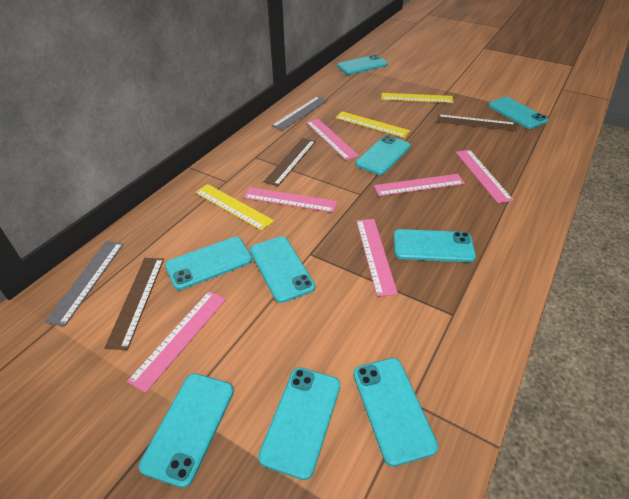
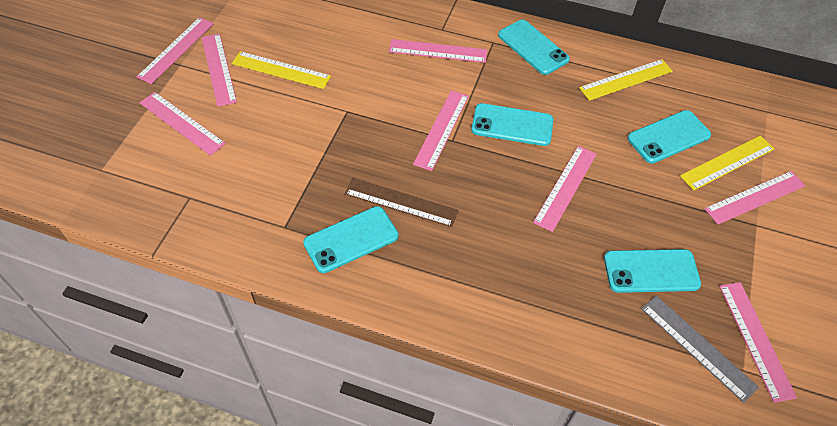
brown ruler: 3 -> 1
grey ruler: 2 -> 1
pink ruler: 6 -> 8
turquoise phone: 9 -> 5

